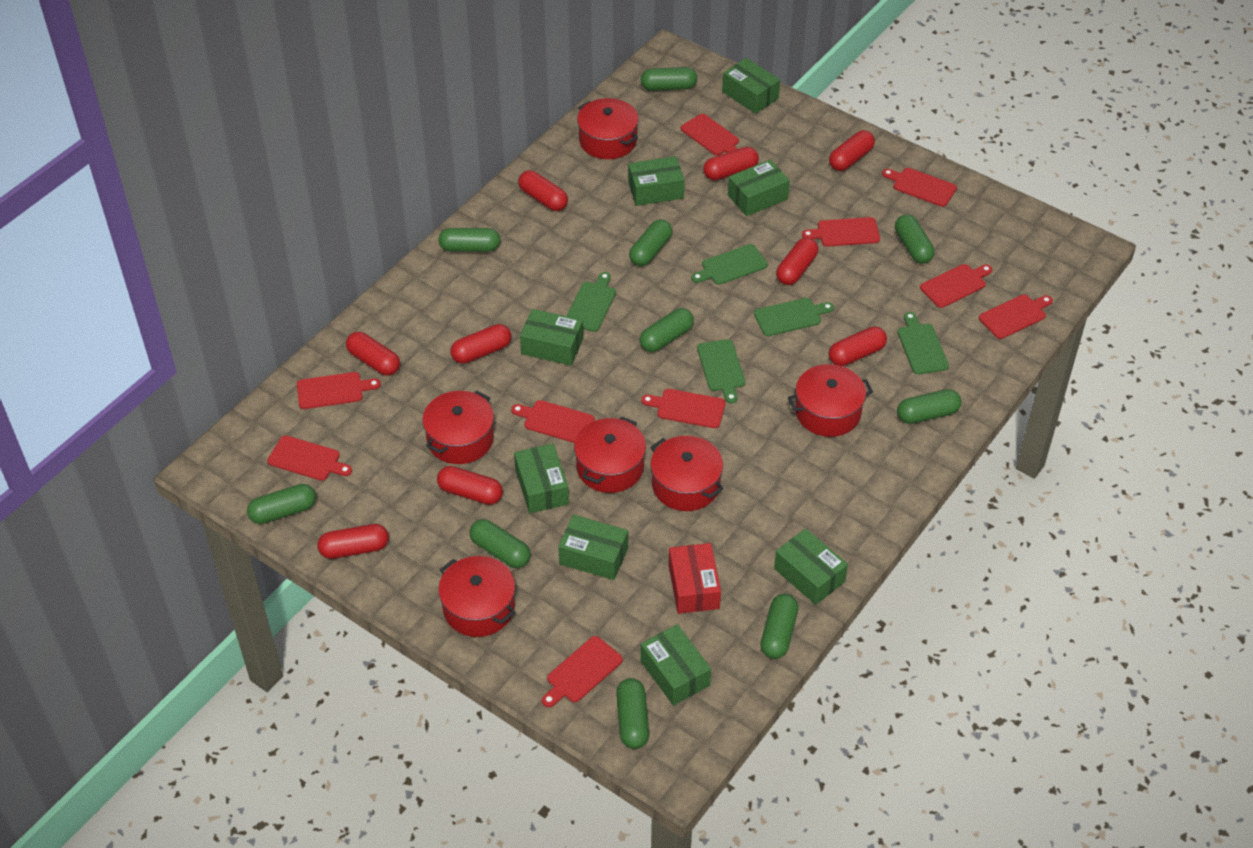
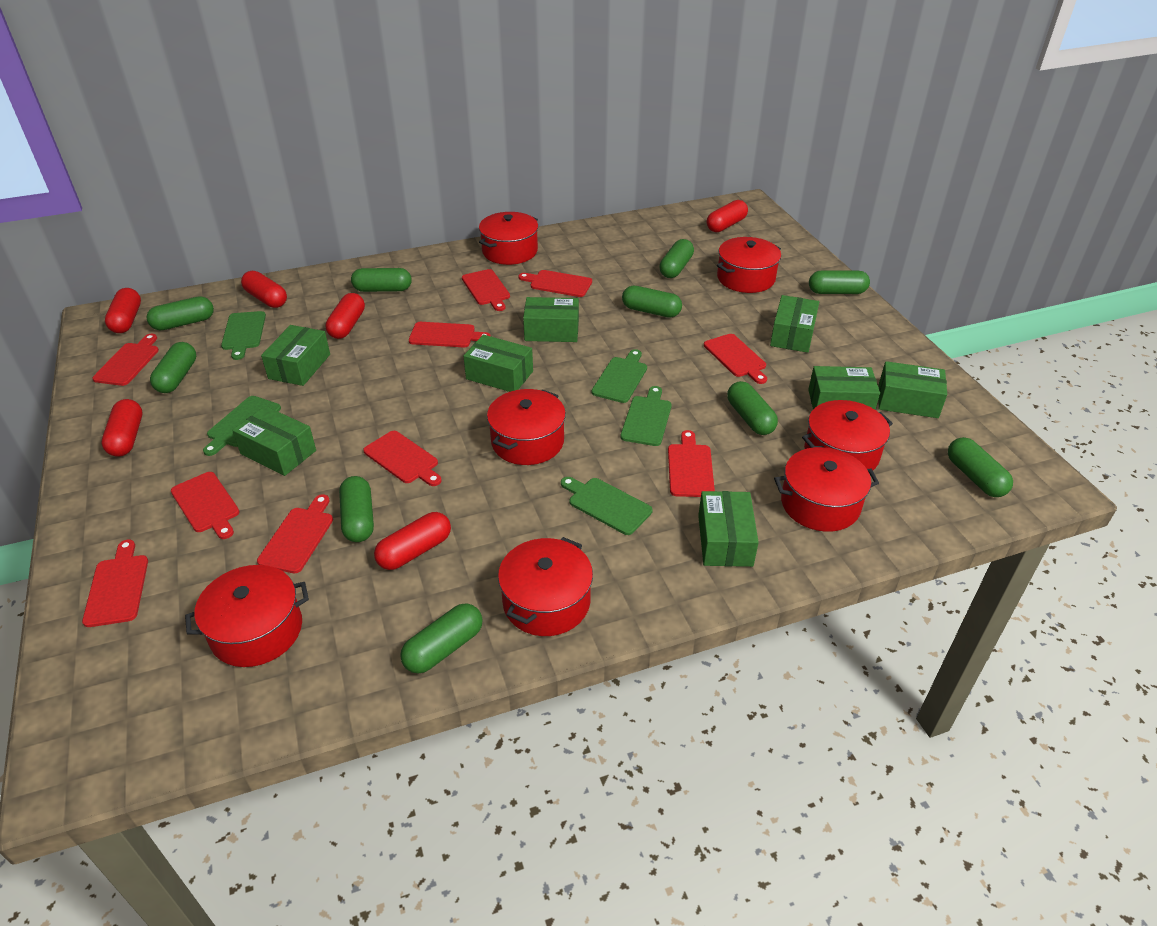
red box: 1 -> 0
red capsule: 9 -> 6
red pot: 6 -> 7

